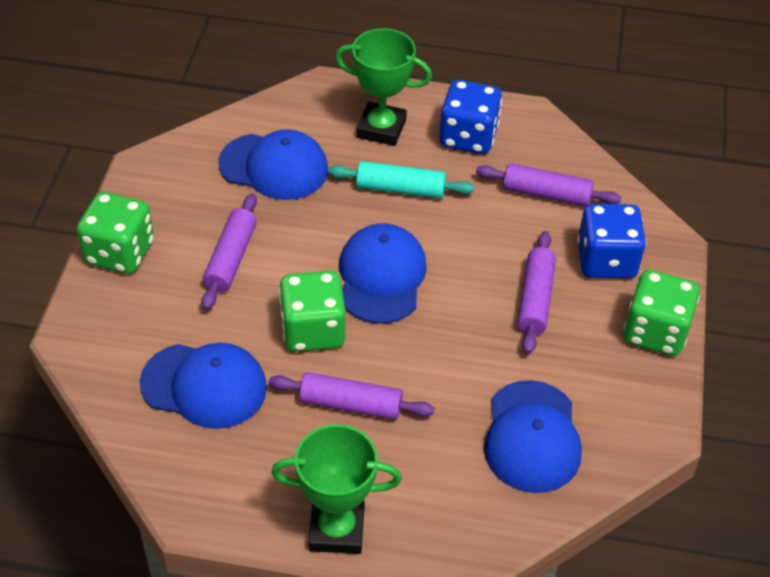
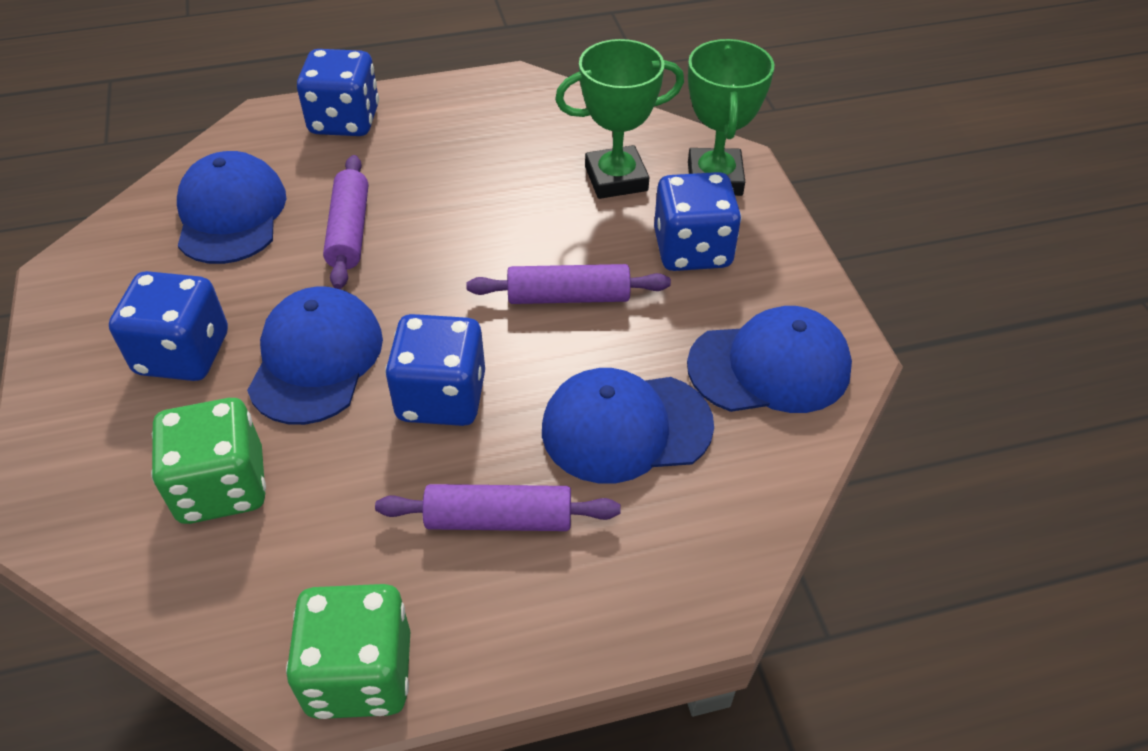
blue dice: 2 -> 4
green dice: 3 -> 2
purple rolling pin: 4 -> 3
turquoise rolling pin: 1 -> 0

